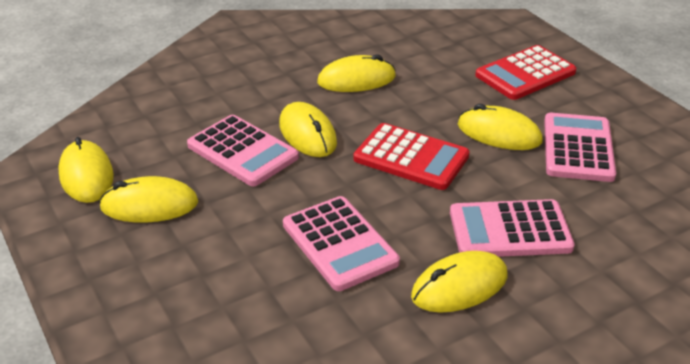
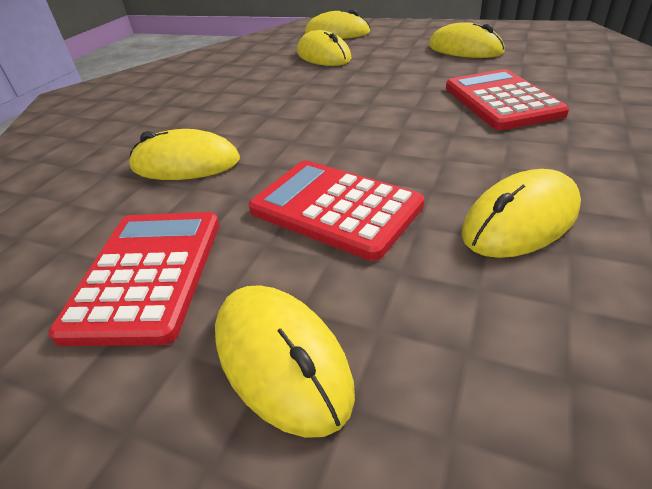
pink calculator: 4 -> 0
red calculator: 2 -> 3

